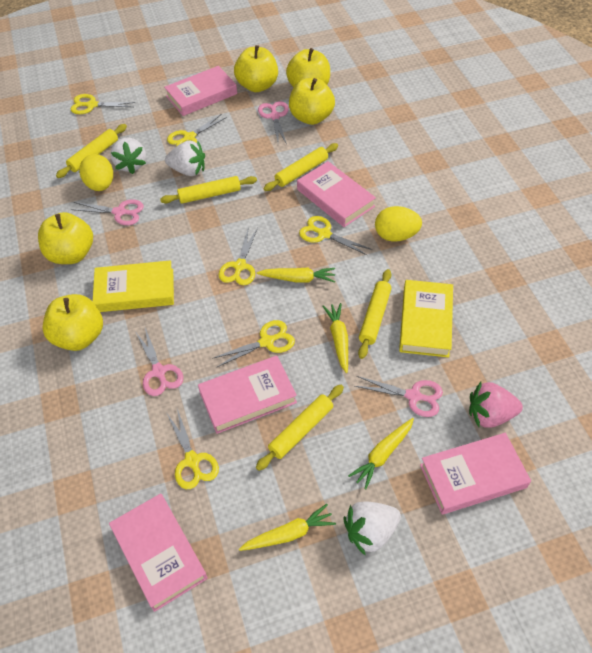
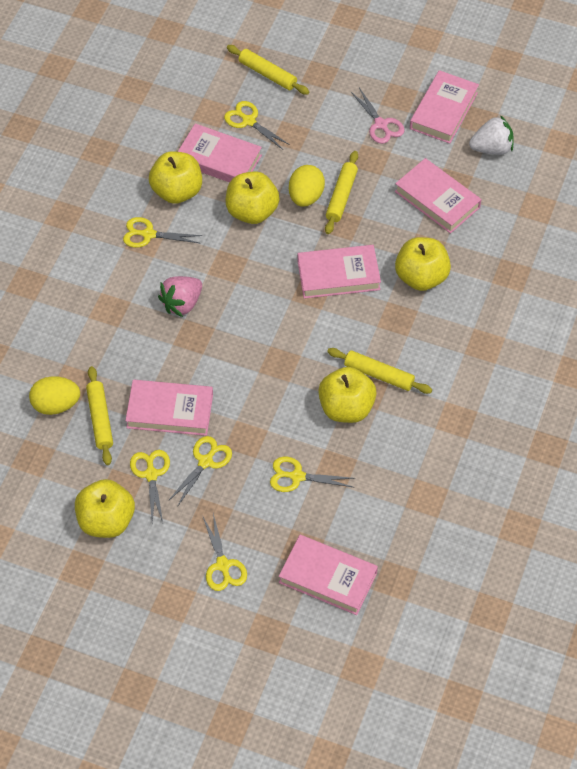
pink book: 5 -> 6
pink scissors: 4 -> 1
white strawberry: 3 -> 1
yellow book: 2 -> 0
yellow carrot: 4 -> 0
yellow rolling pin: 5 -> 4

